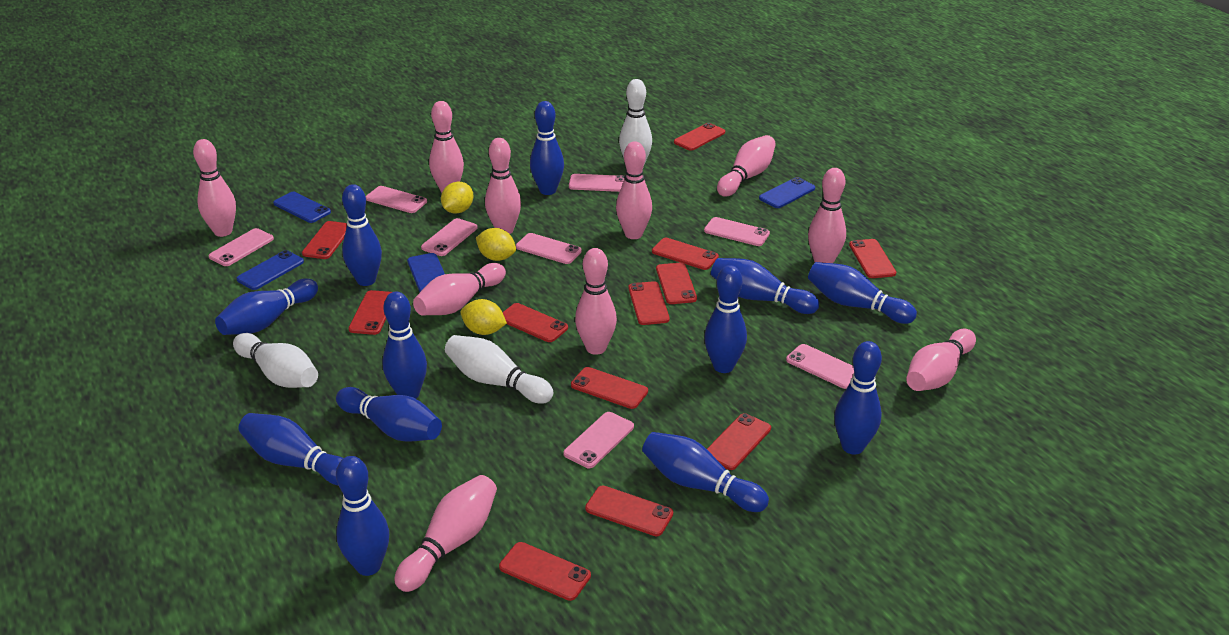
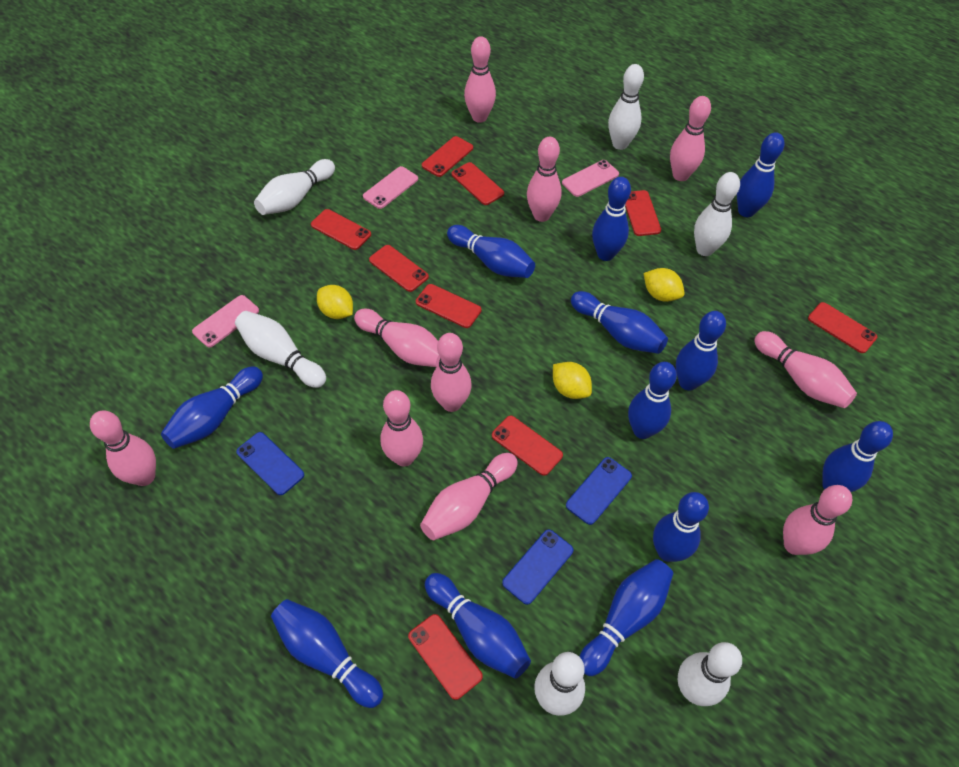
blue phone: 4 -> 3
pink phone: 8 -> 3
red phone: 12 -> 9
white bowling pin: 3 -> 6

